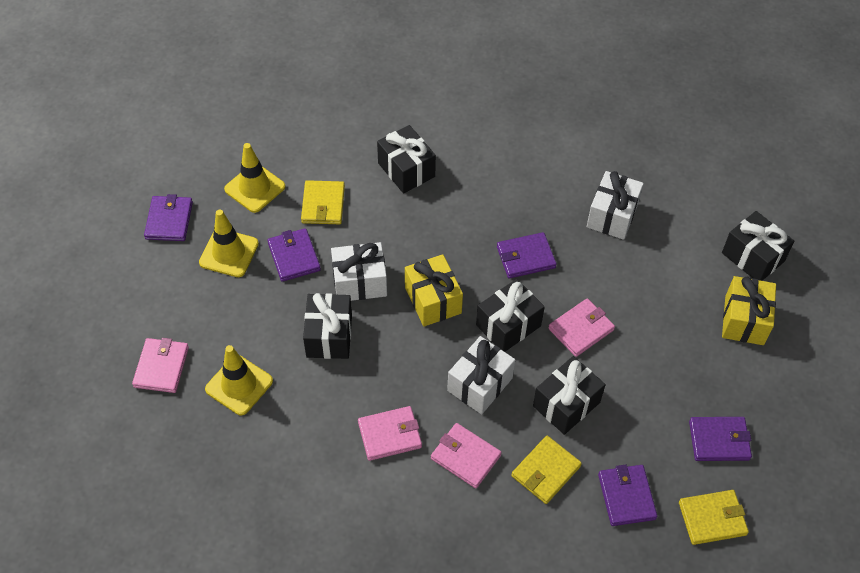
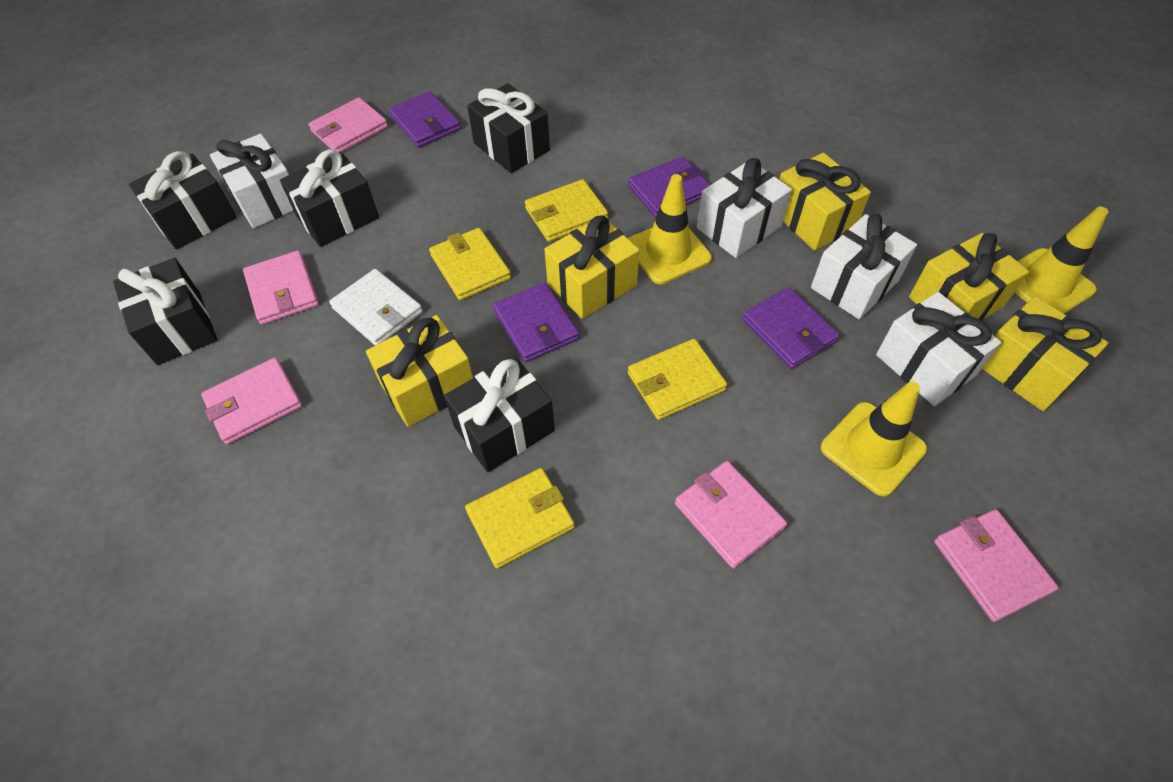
pink wallet: 4 -> 5
purple wallet: 5 -> 4
white gift: 3 -> 4
white wallet: 0 -> 1
yellow gift: 2 -> 5
yellow wallet: 3 -> 4

